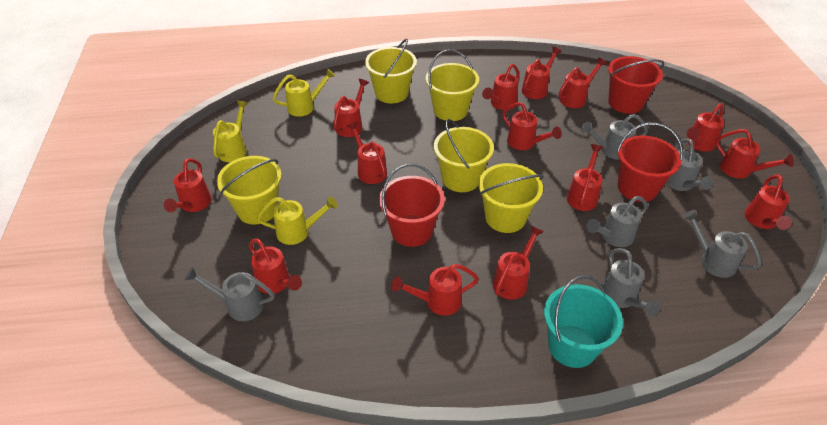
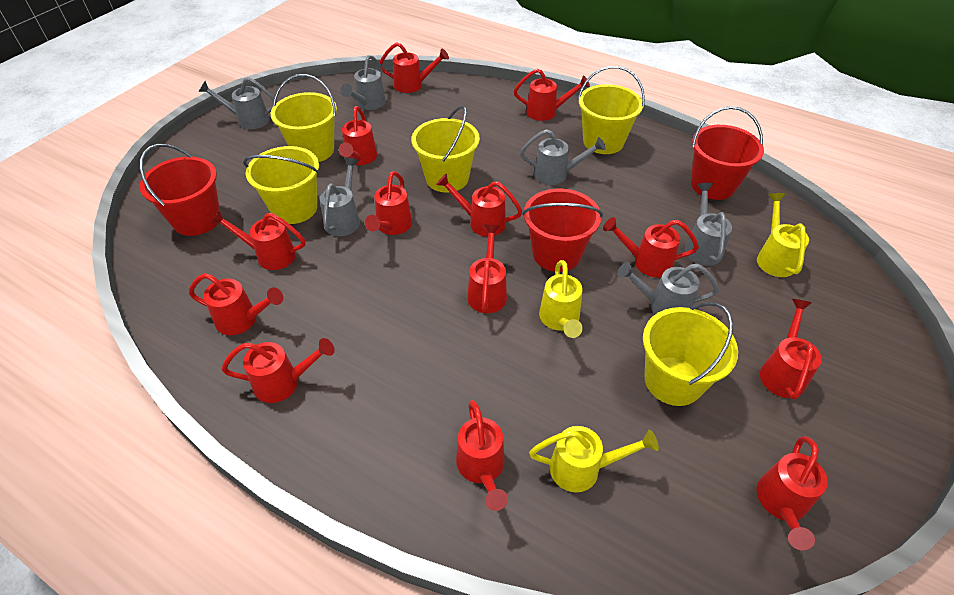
red watering can: 14 -> 13
turquoise bucket: 1 -> 0

